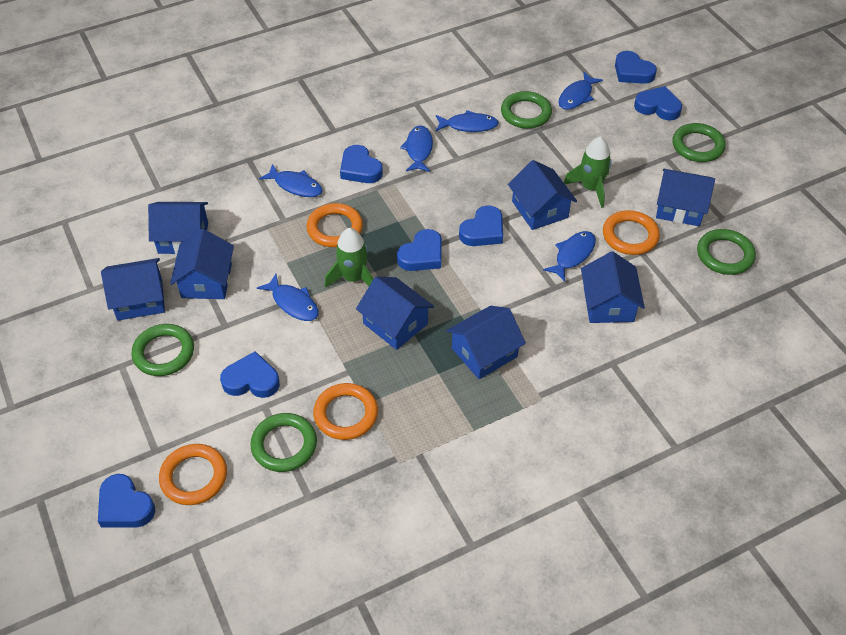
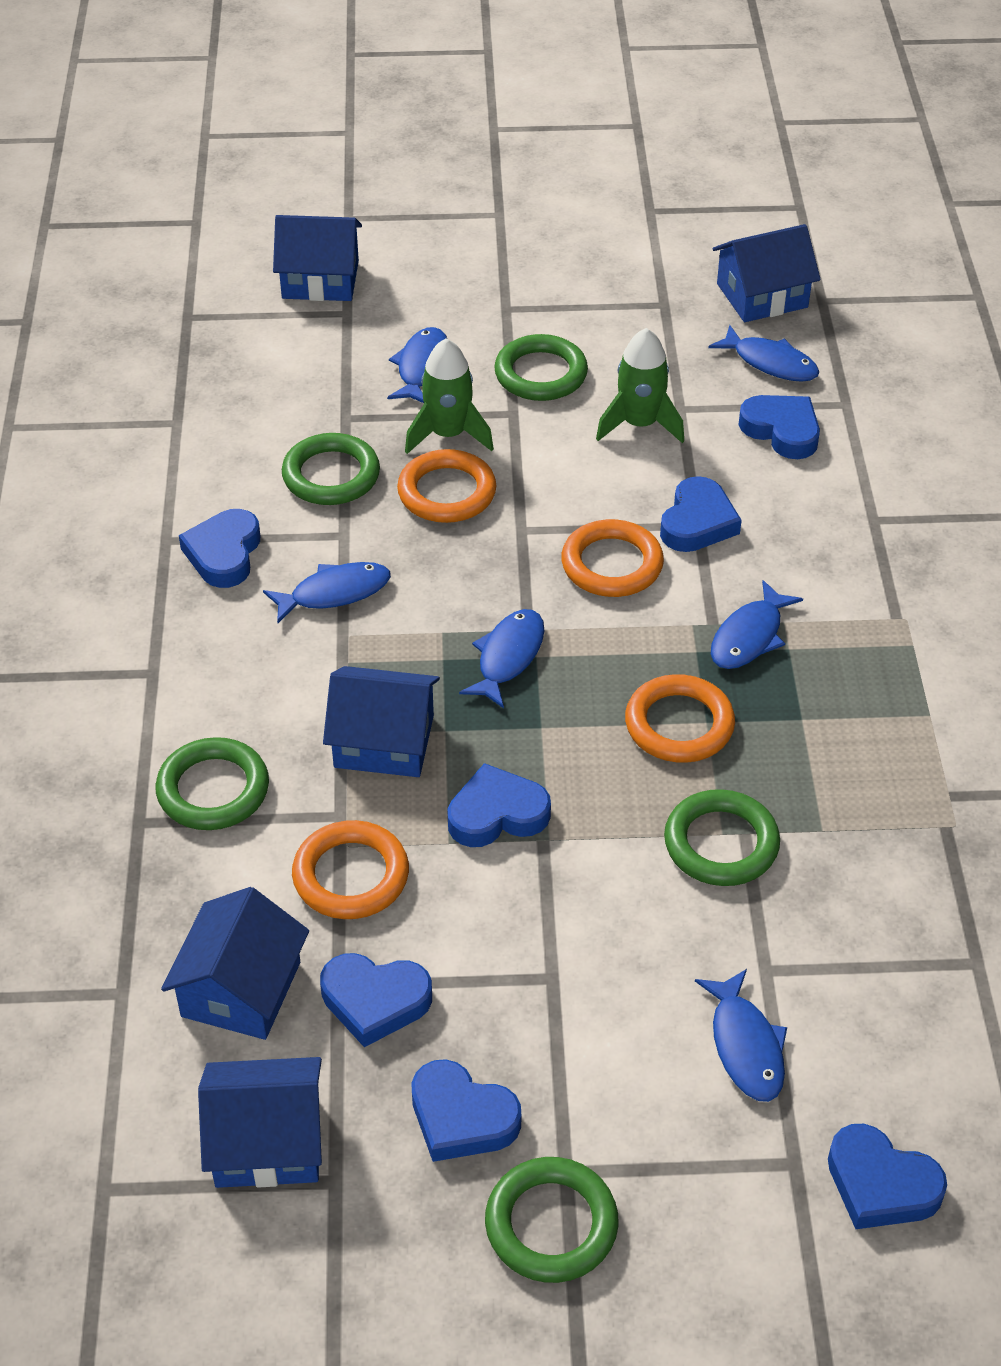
blue house: 8 -> 5

